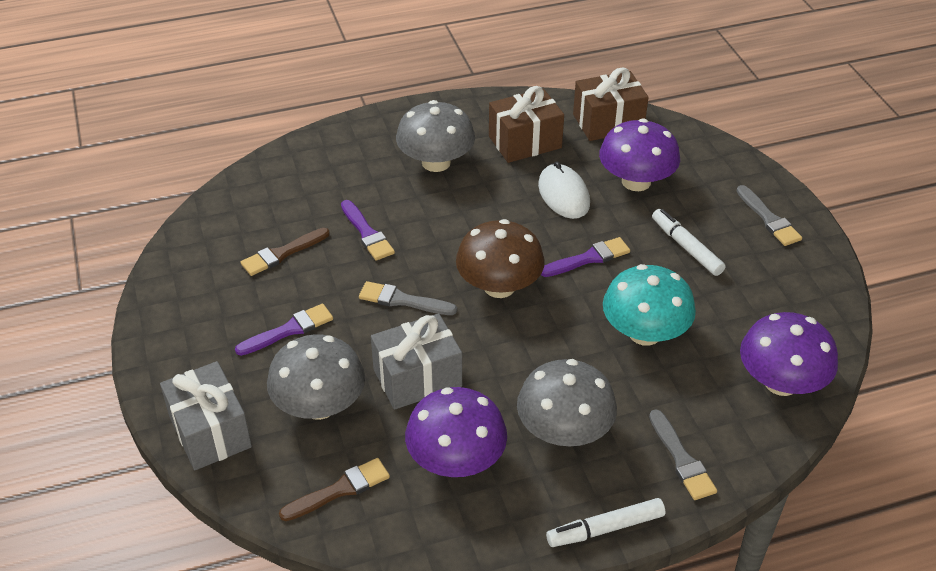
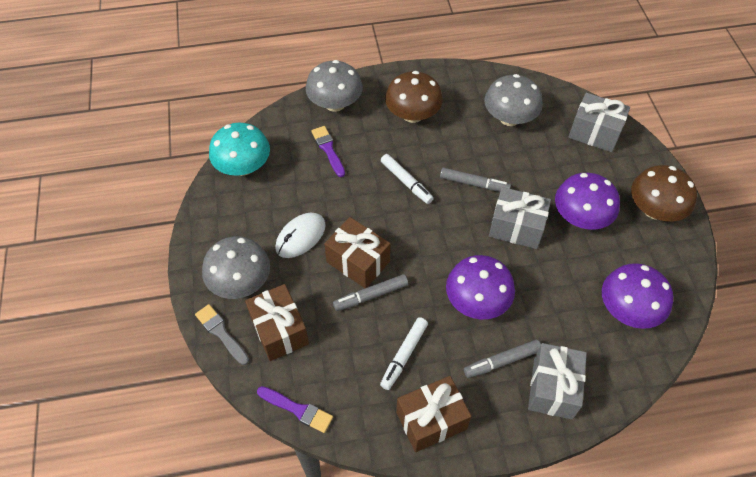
brown brush: 2 -> 0
brown gift: 2 -> 3
brown mushroom: 1 -> 2
grey brush: 3 -> 1
grey gift: 2 -> 3
grey marker: 0 -> 3
purple brush: 3 -> 2

